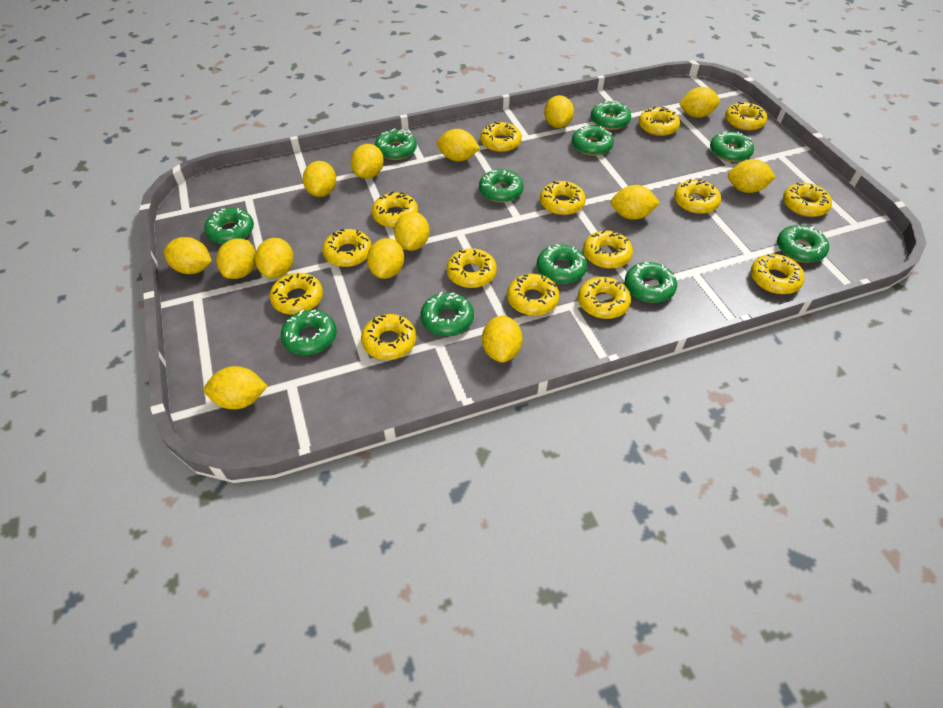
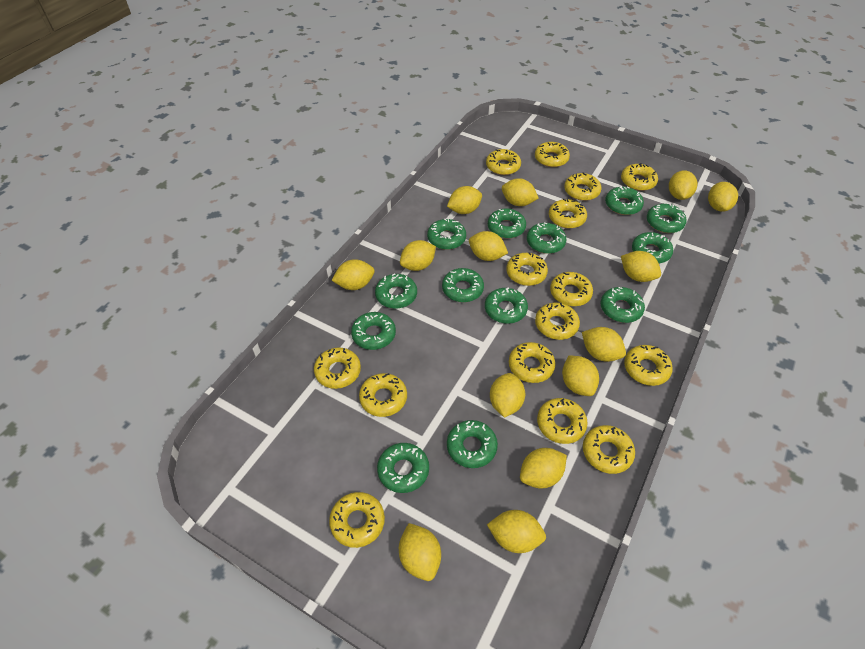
green donut: 11 -> 13

